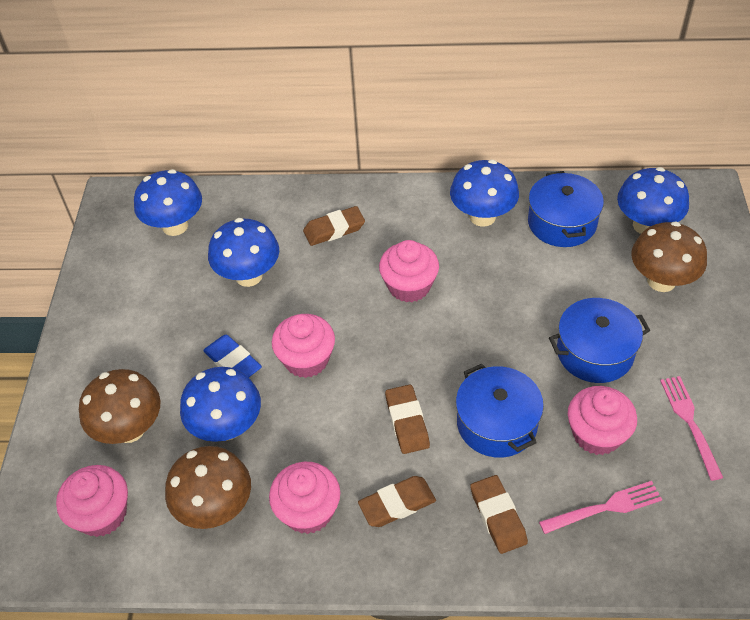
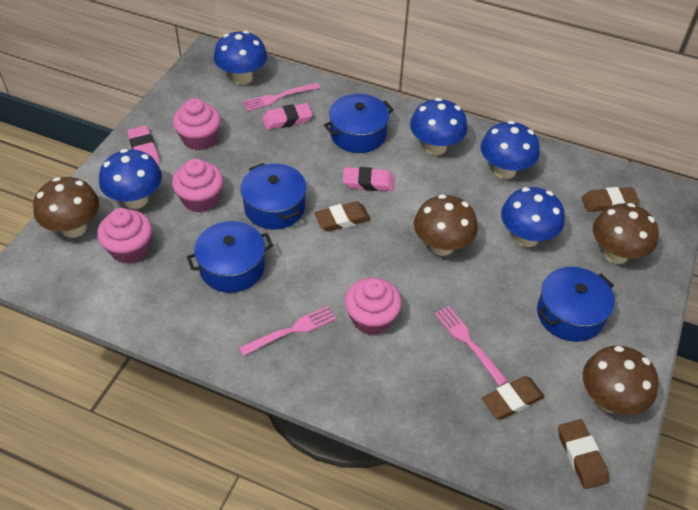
blue eraser: 1 -> 0
blue pot: 3 -> 4
brown mushroom: 3 -> 4
pink cupcake: 5 -> 4
pink eraser: 0 -> 3
pink fork: 2 -> 3

